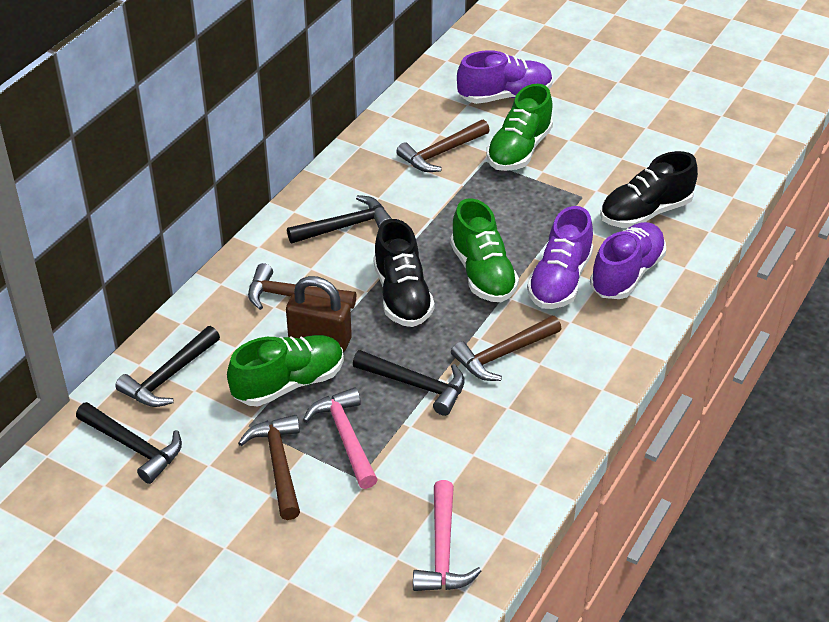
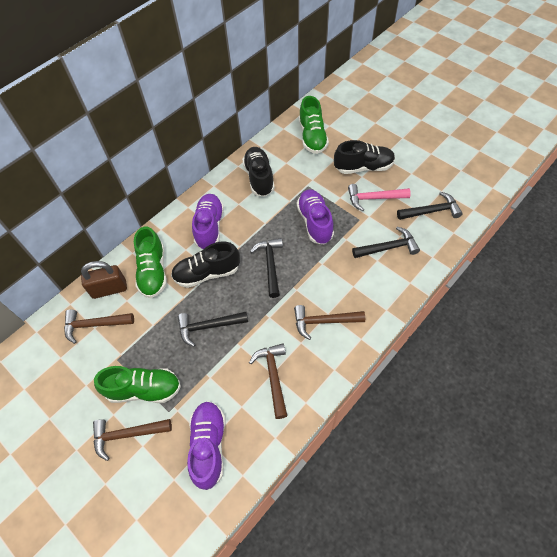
black shoe: 2 -> 3
pink hammer: 2 -> 1

